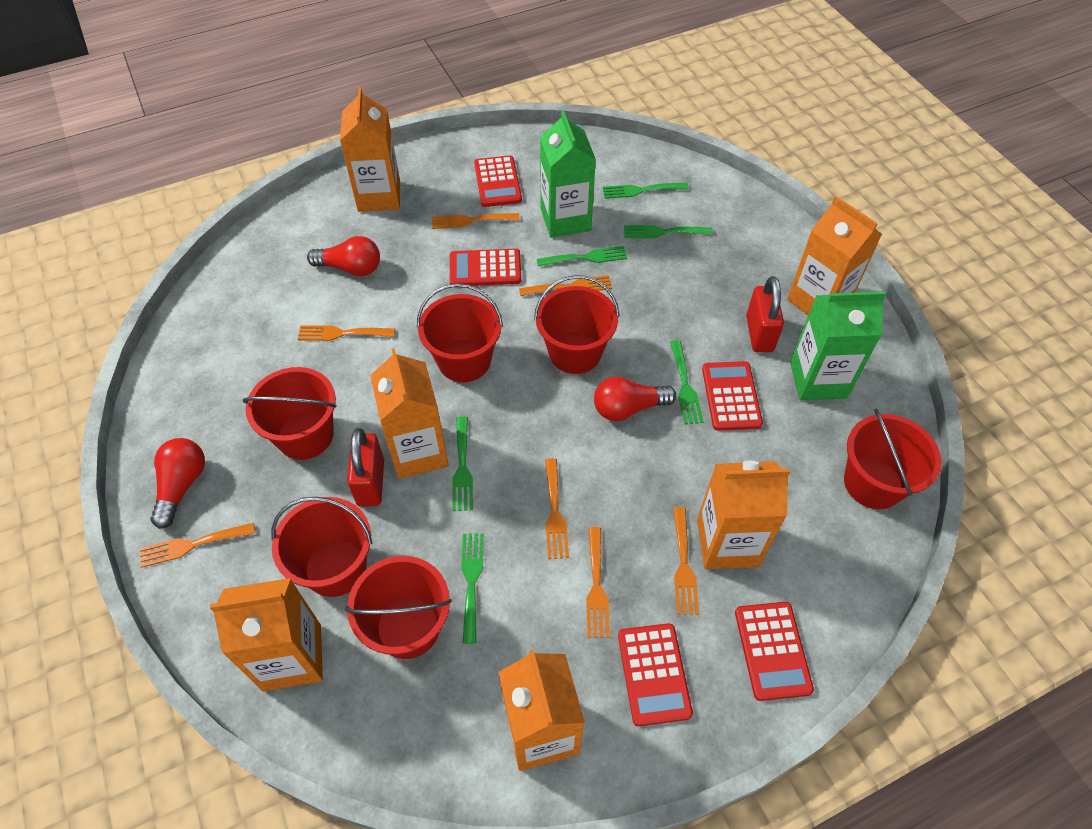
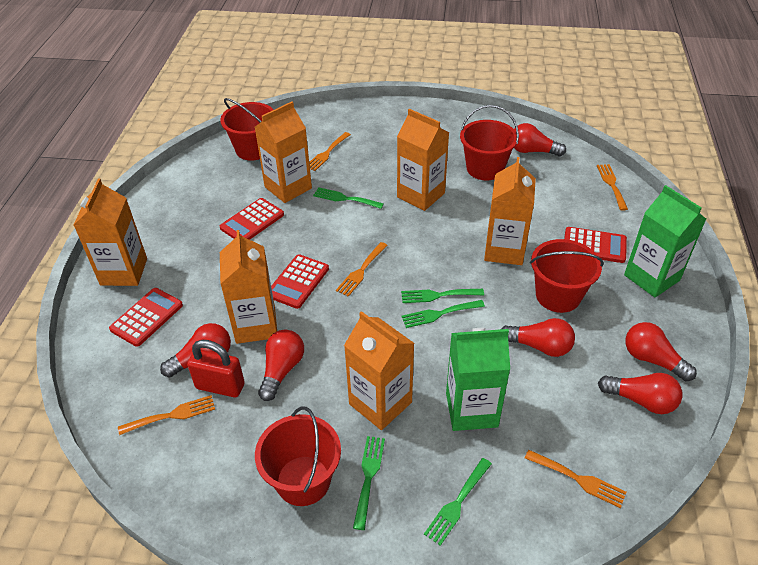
green fork: 6 -> 5
orange fork: 7 -> 5
red bucket: 6 -> 4
red calculator: 5 -> 4
red light bulb: 3 -> 6
red padlock: 2 -> 1

